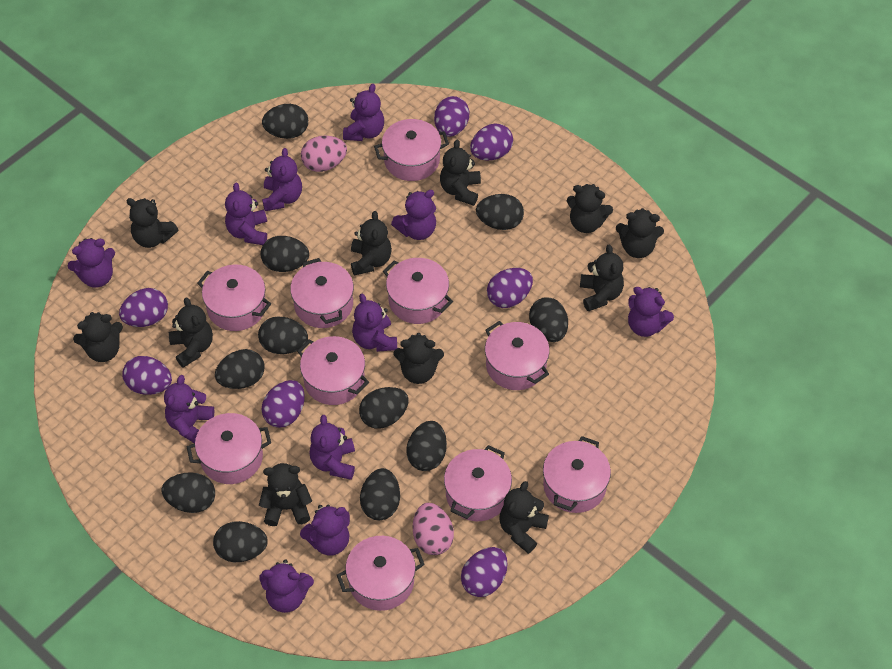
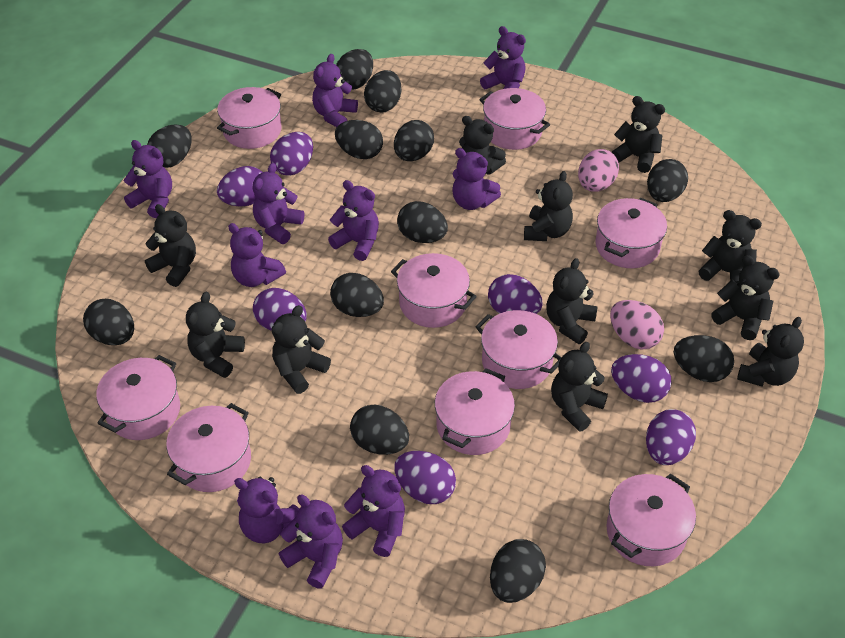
black egg: 11 -> 12
pink pot: 10 -> 9
purple teddy bear: 11 -> 10

